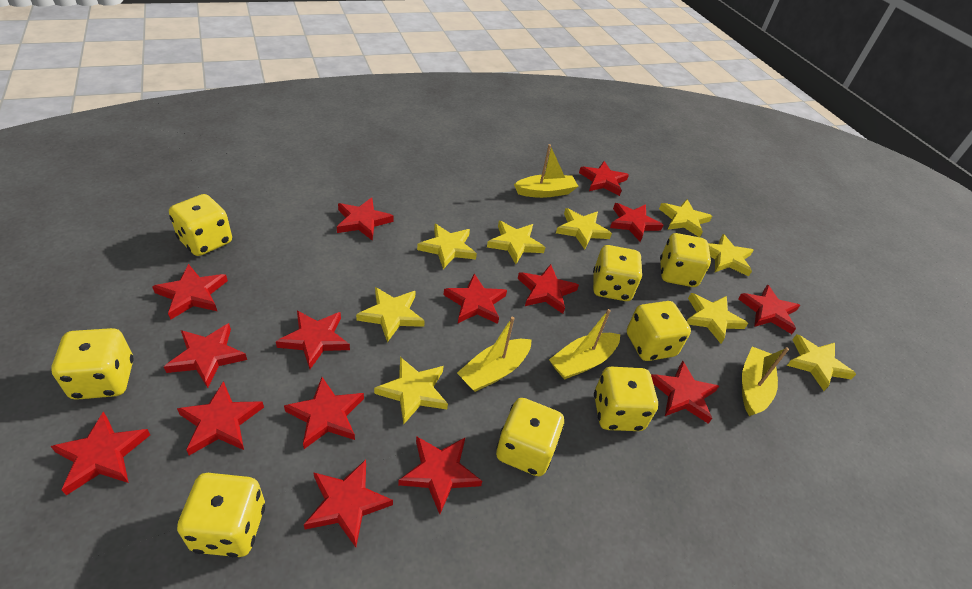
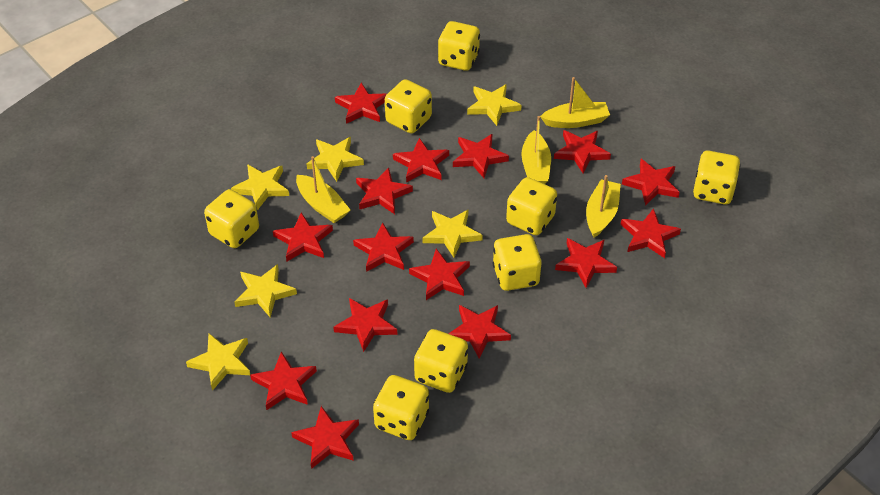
yellow star: 9 -> 6

